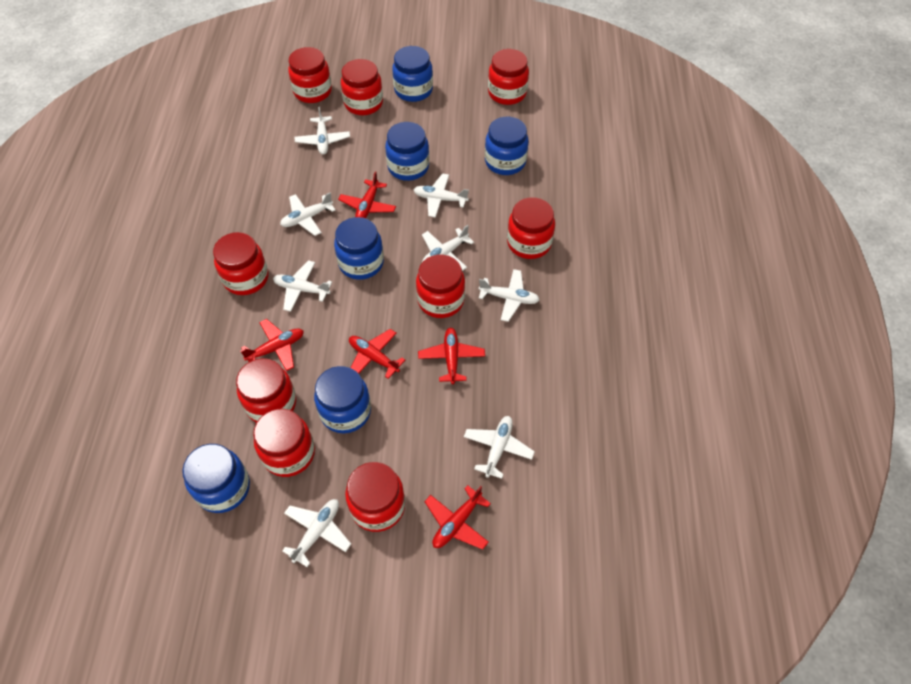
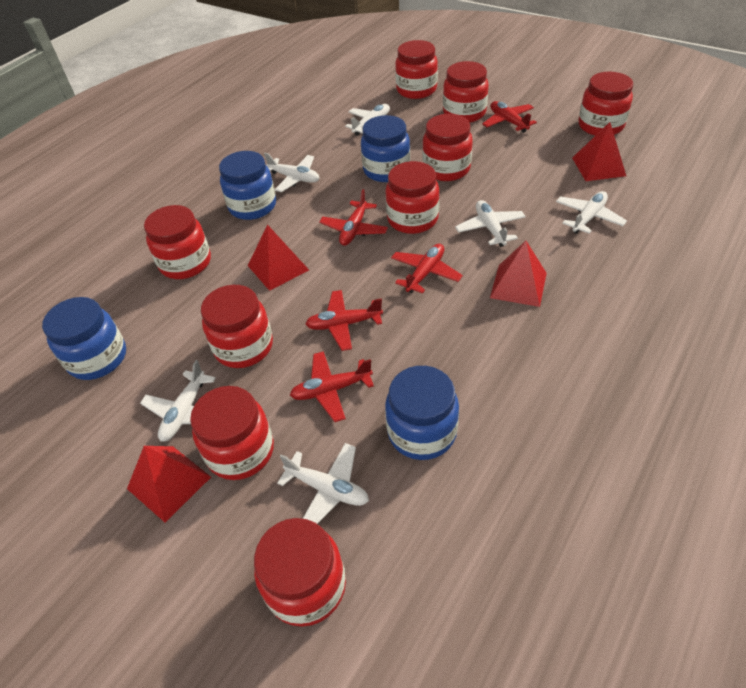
blue jar: 6 -> 4
red pyramid: 0 -> 4
white plane: 8 -> 6

